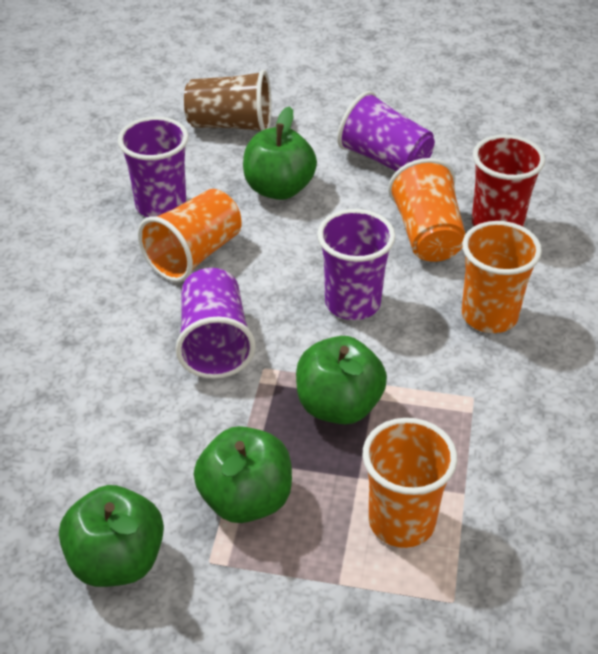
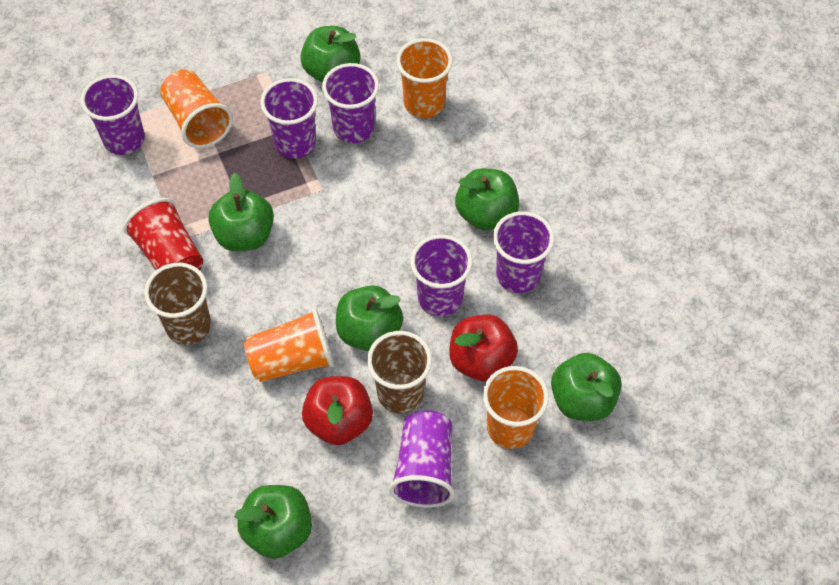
brown cup: 1 -> 2
green apple: 4 -> 6
purple cup: 4 -> 6
red apple: 0 -> 2

